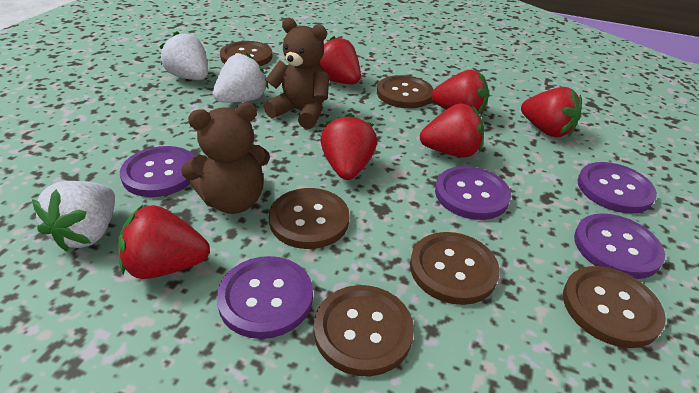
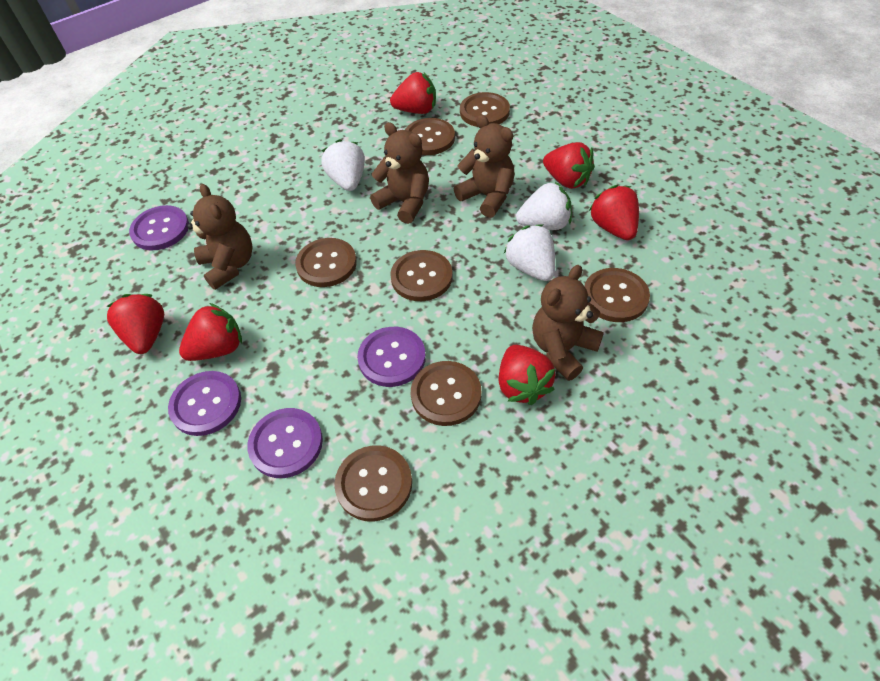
brown button: 6 -> 7
brown teddy bear: 2 -> 4
purple button: 5 -> 4

